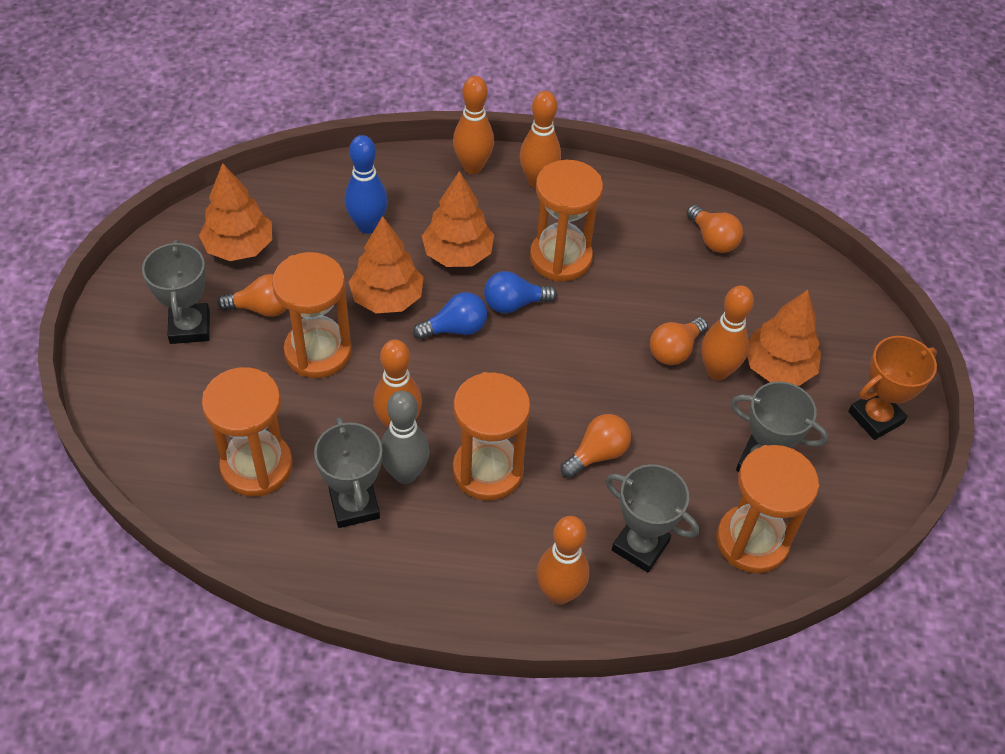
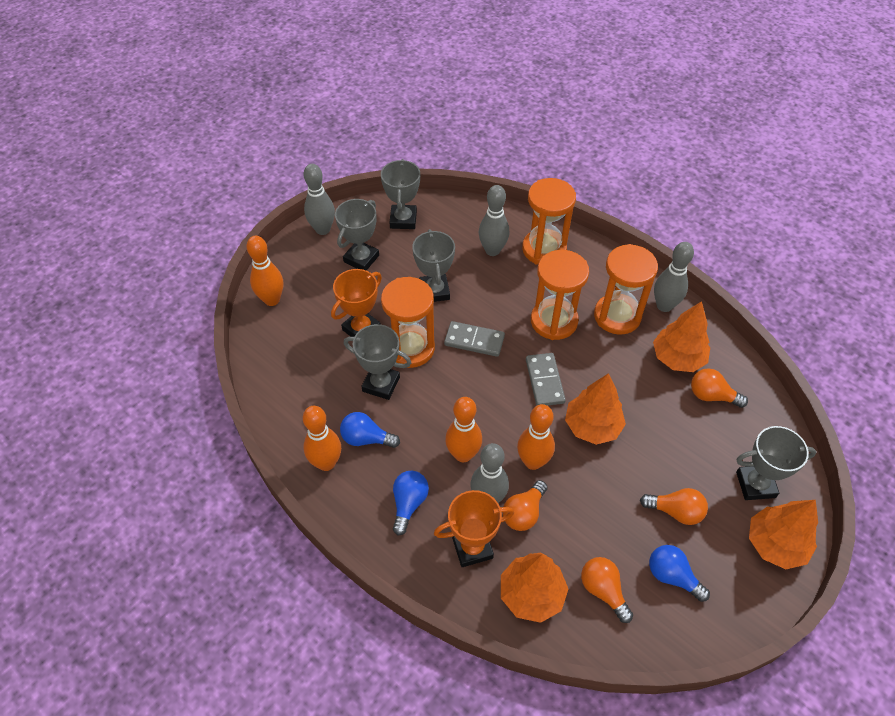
blue bowling pin: 1 -> 0
blue light bulb: 2 -> 3
grey bowling pin: 1 -> 4
grey domino: 0 -> 2
grey trophy: 4 -> 5
orange bowling pin: 5 -> 4
orange hourglass: 5 -> 4
orange trophy: 1 -> 2

